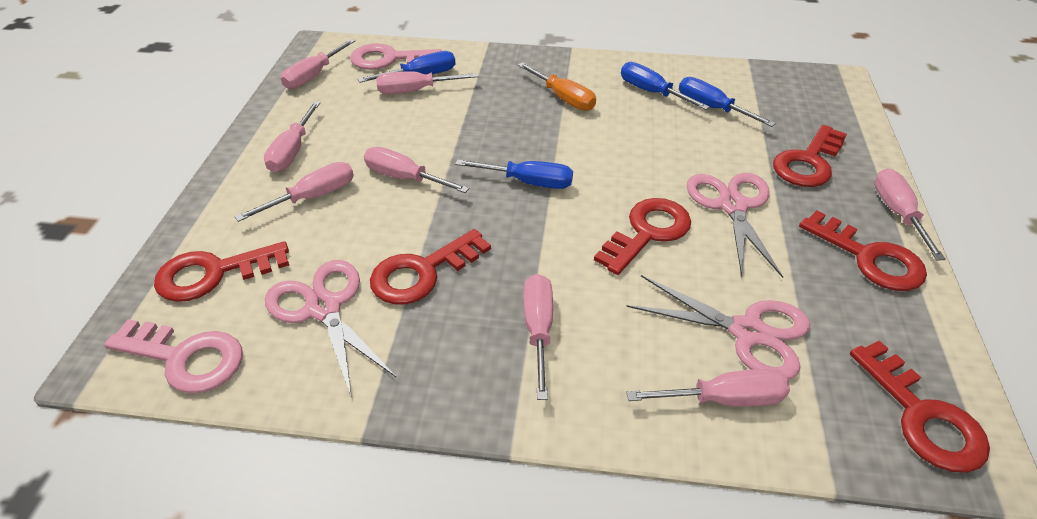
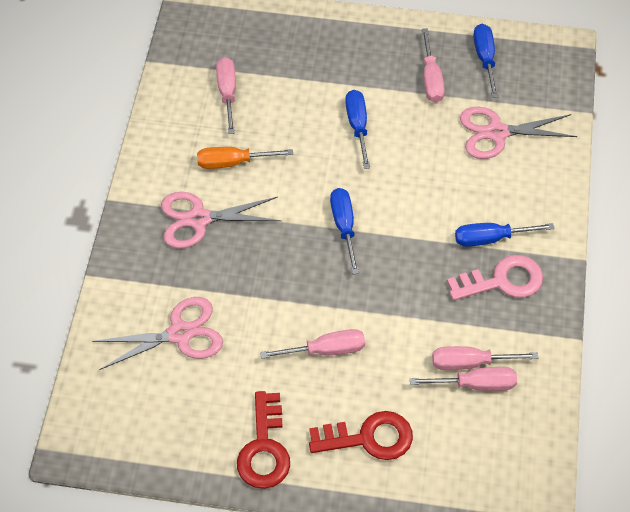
pink key: 2 -> 1
pink screwdriver: 8 -> 5
red key: 6 -> 2

